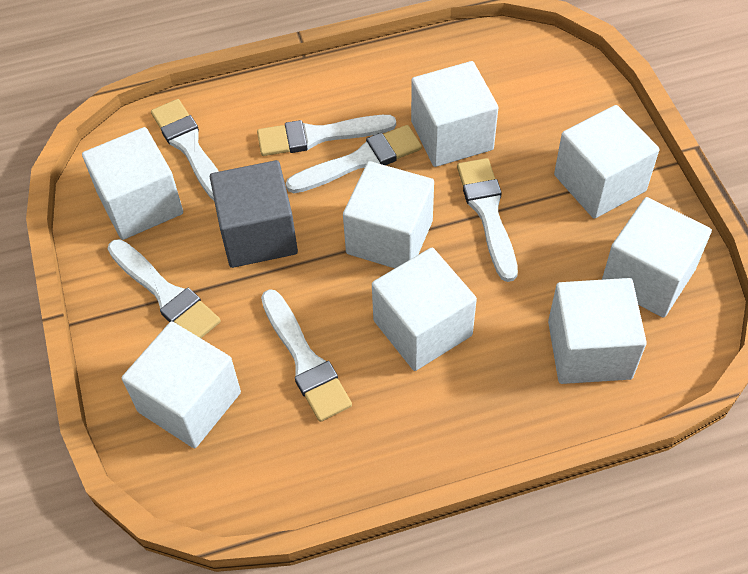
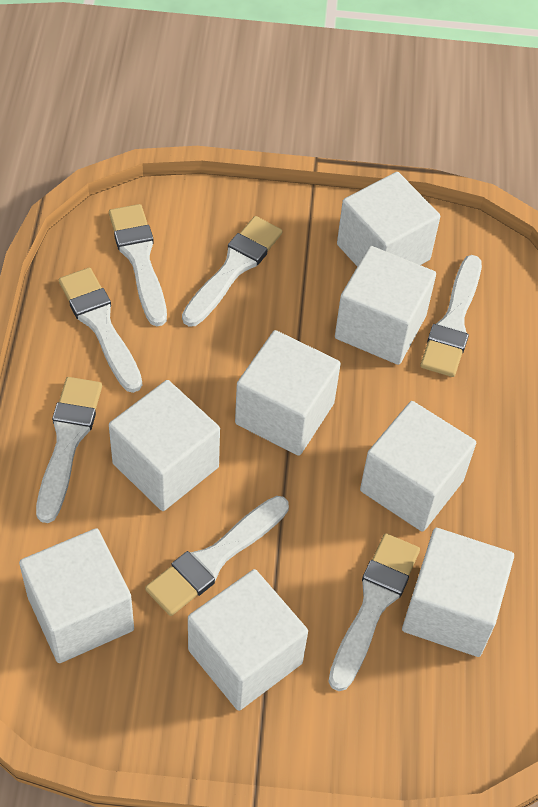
grey cube: 1 -> 0
white brush: 6 -> 7

